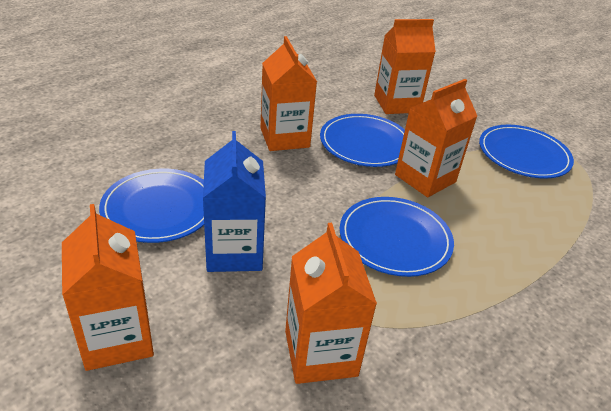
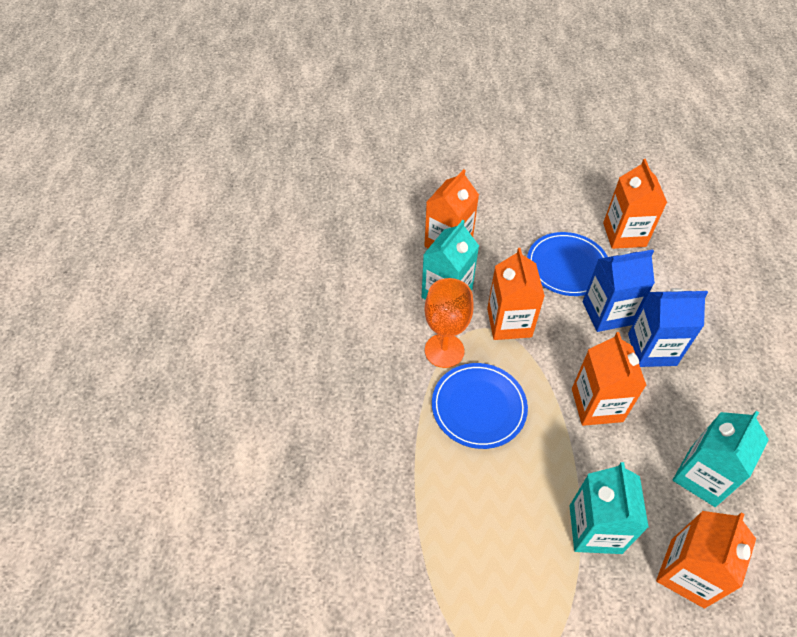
blue carton: 1 -> 2
blue plate: 4 -> 2
orange goblet: 0 -> 1
turquoise carton: 0 -> 3

